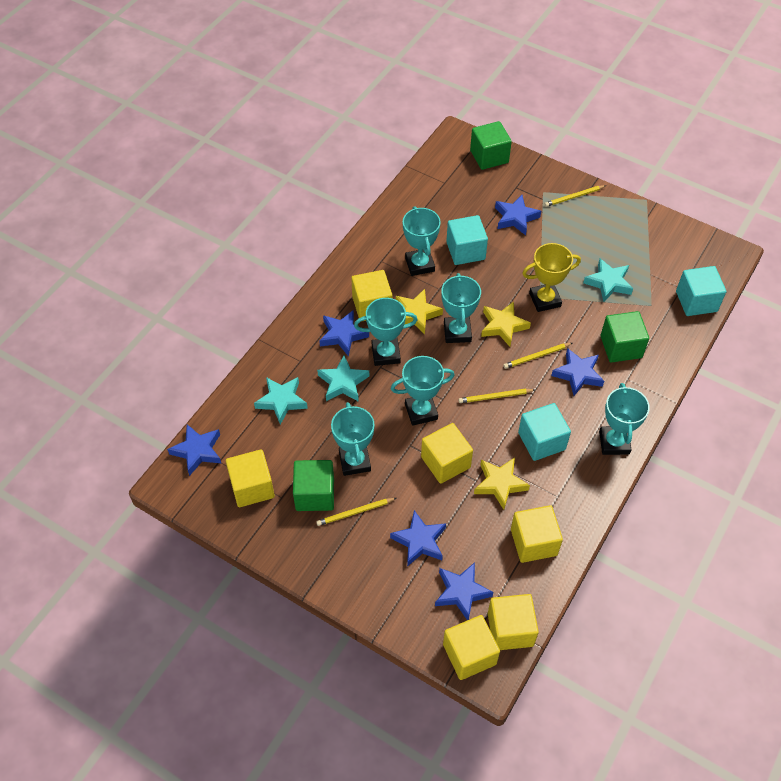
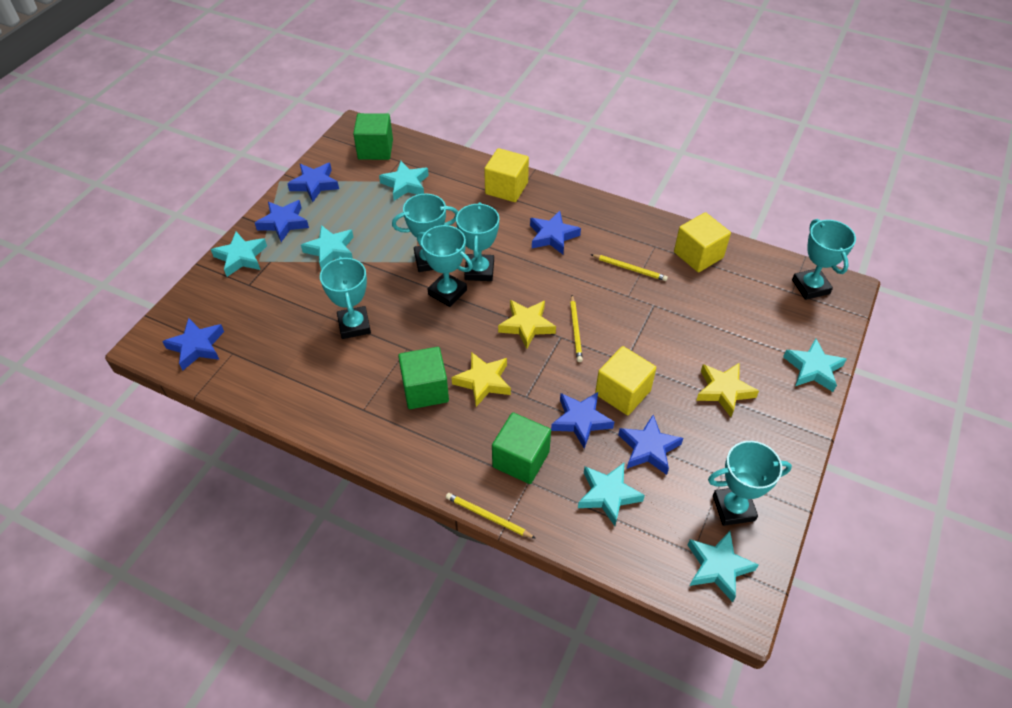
turquoise cube: 3 -> 0
turquoise star: 3 -> 6
yellow cube: 6 -> 3
yellow pencil: 4 -> 3
yellow trophy: 1 -> 0

